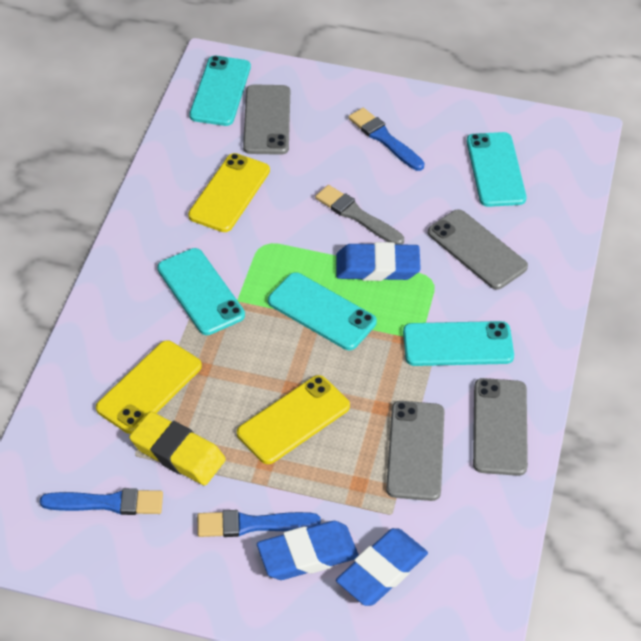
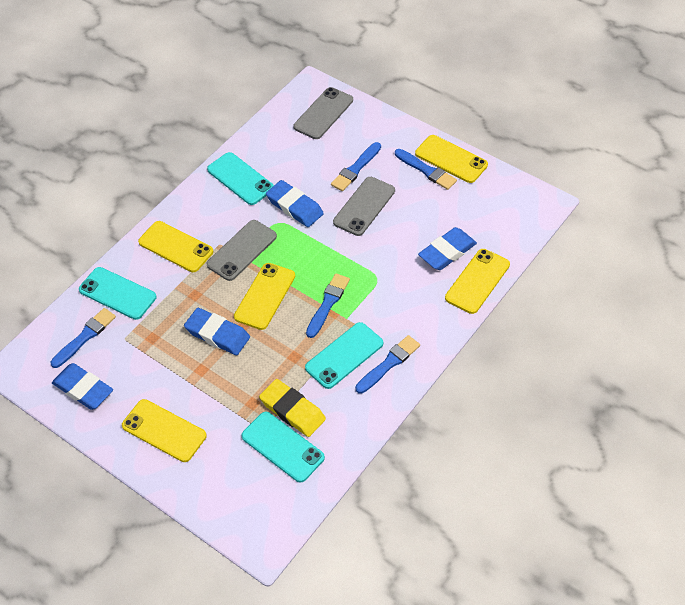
blue brush: 3 -> 5
blue eraser: 3 -> 4
grey brush: 1 -> 0
grey phone: 4 -> 3
turquoise phone: 5 -> 4
yellow phone: 3 -> 5

